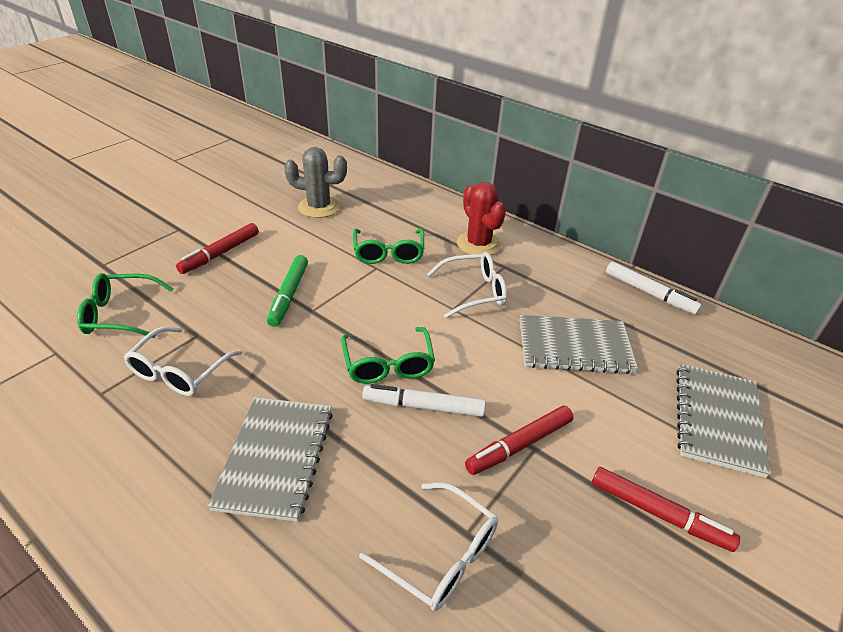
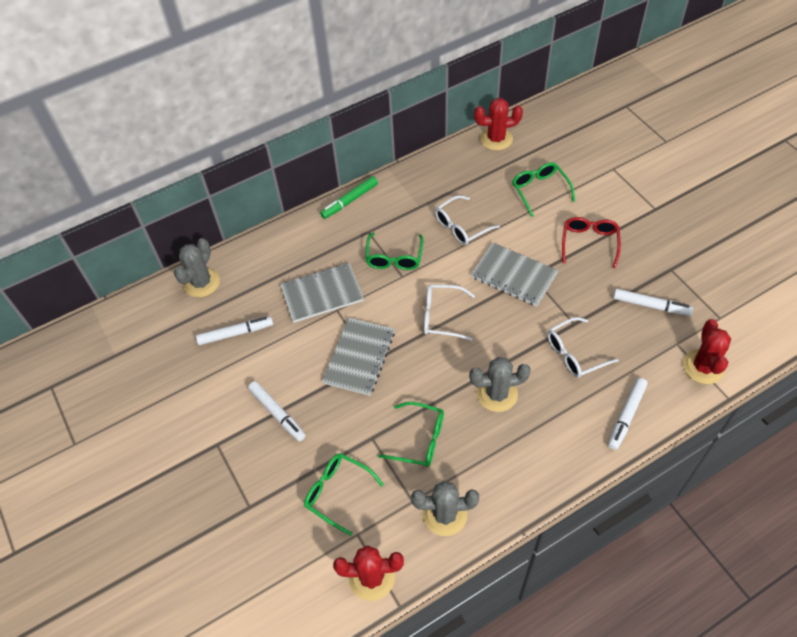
green glasses: 3 -> 4
grey cactus: 1 -> 3
red cactus: 1 -> 3
red glasses: 0 -> 1
red marker: 3 -> 0
white marker: 2 -> 4

